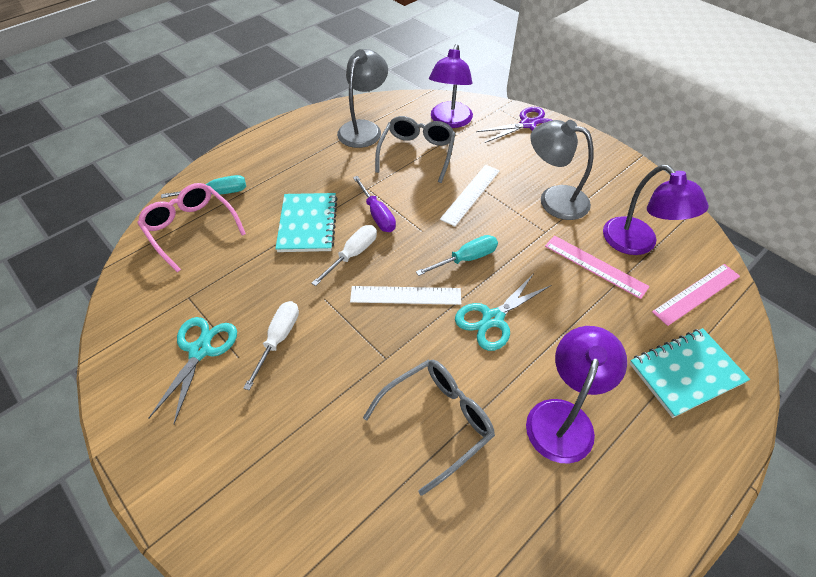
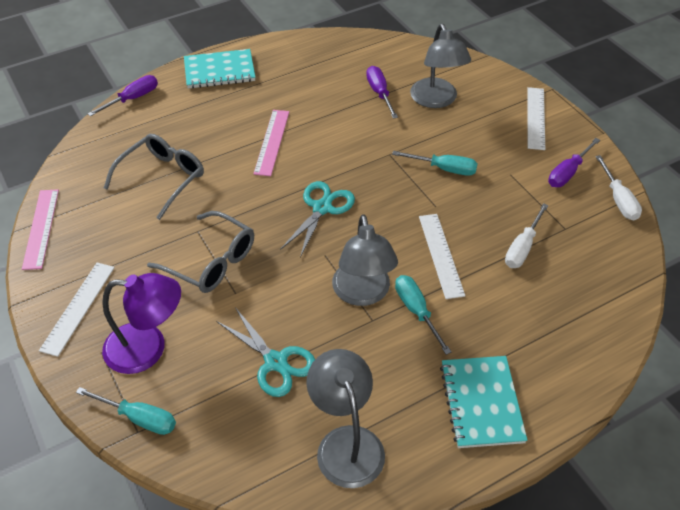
grey lamp: 2 -> 3
pink glasses: 1 -> 0
purple lamp: 3 -> 1
purple scissors: 1 -> 0
purple screwdriver: 1 -> 3
turquoise screwdriver: 2 -> 3
white ruler: 2 -> 3

